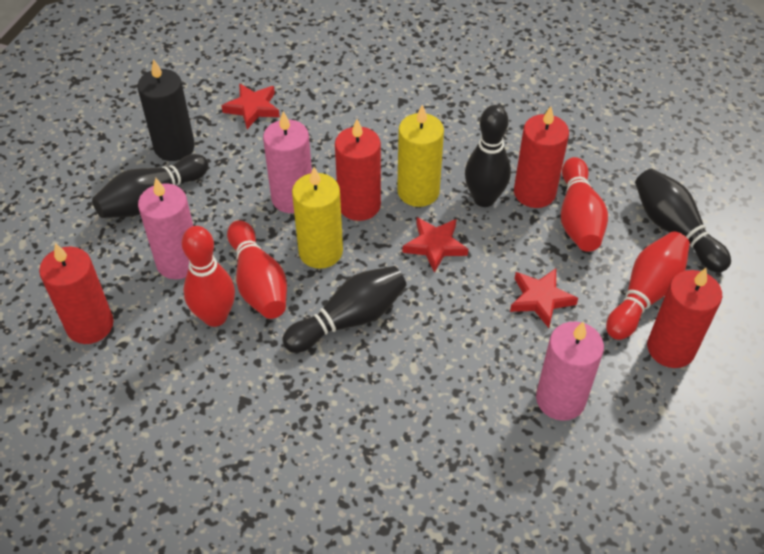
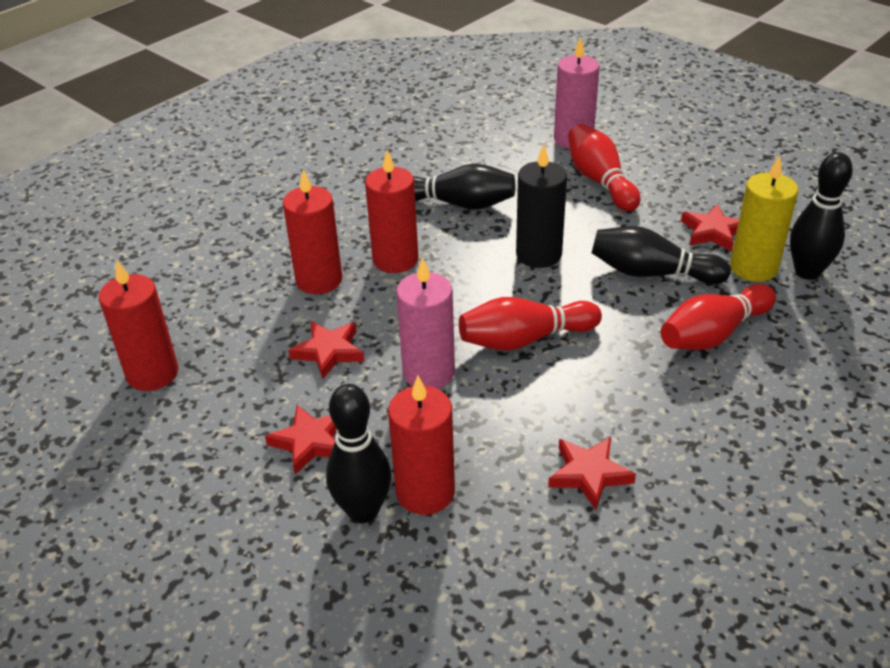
pink candle: 3 -> 2
red bowling pin: 4 -> 3
red star: 3 -> 4
yellow candle: 2 -> 1

